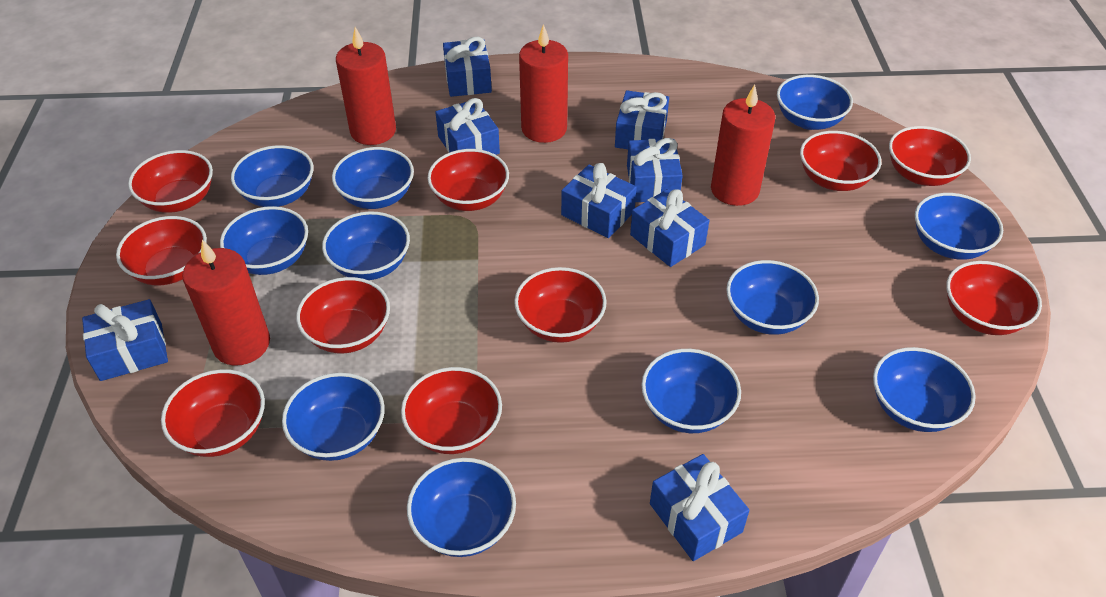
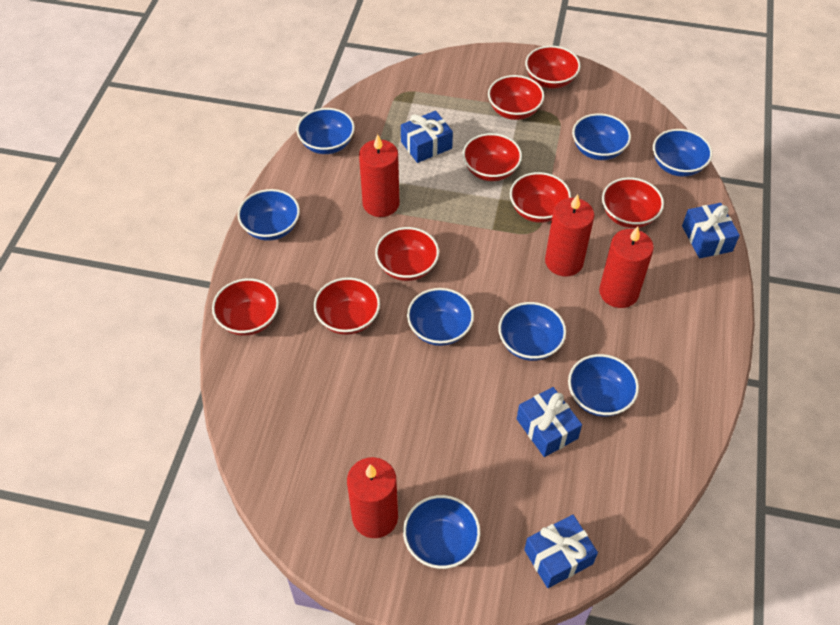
blue bowl: 11 -> 8
blue gift: 8 -> 4
red bowl: 10 -> 8

